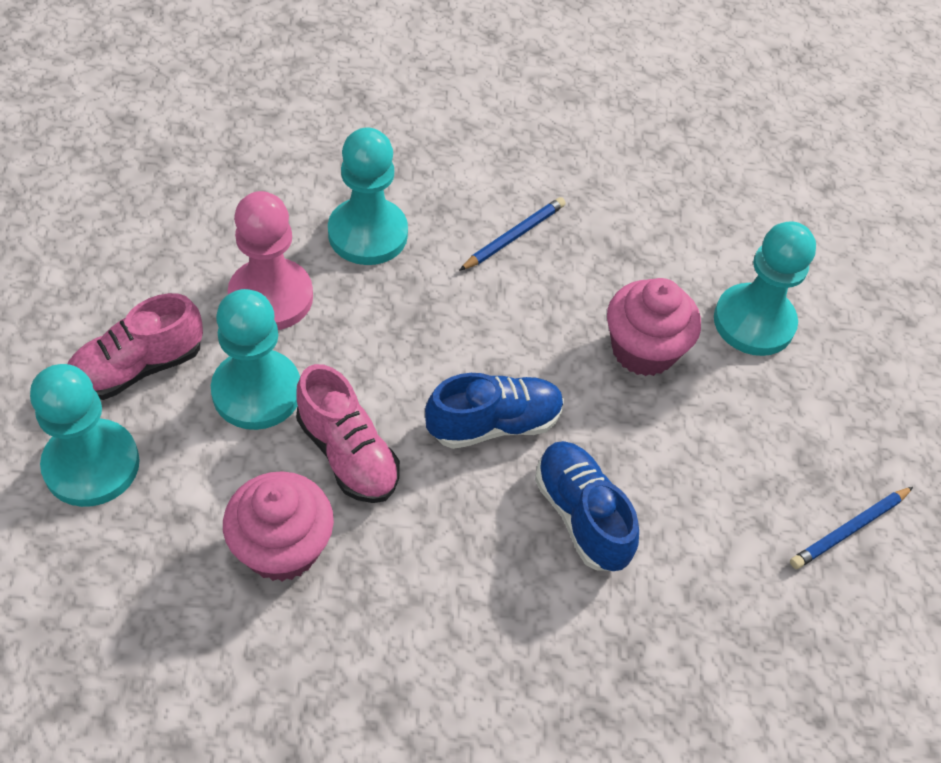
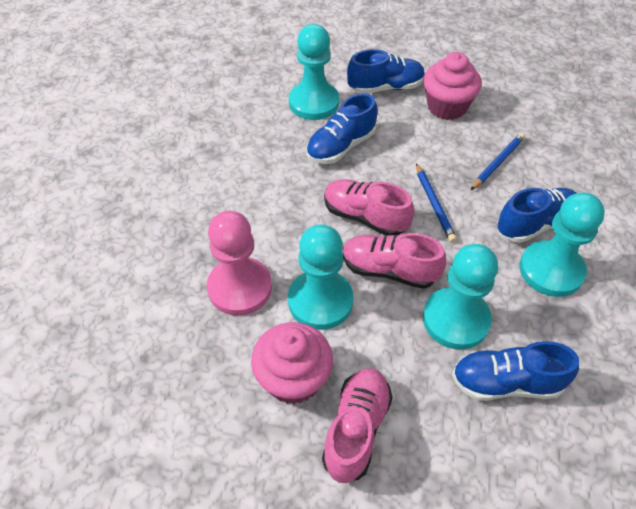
blue shoe: 2 -> 4
pink shoe: 2 -> 3

